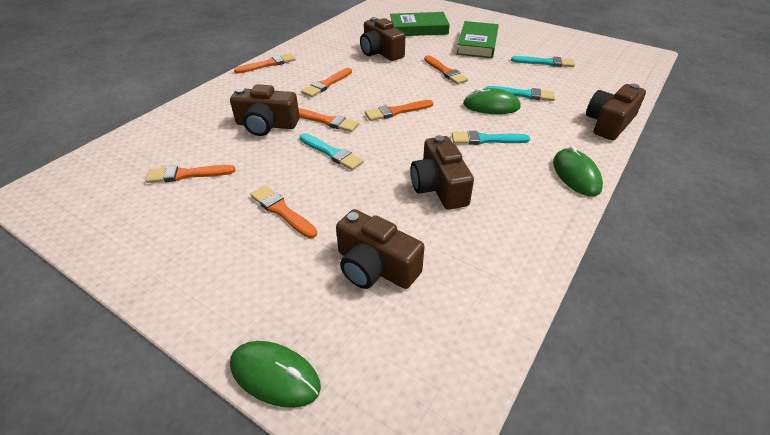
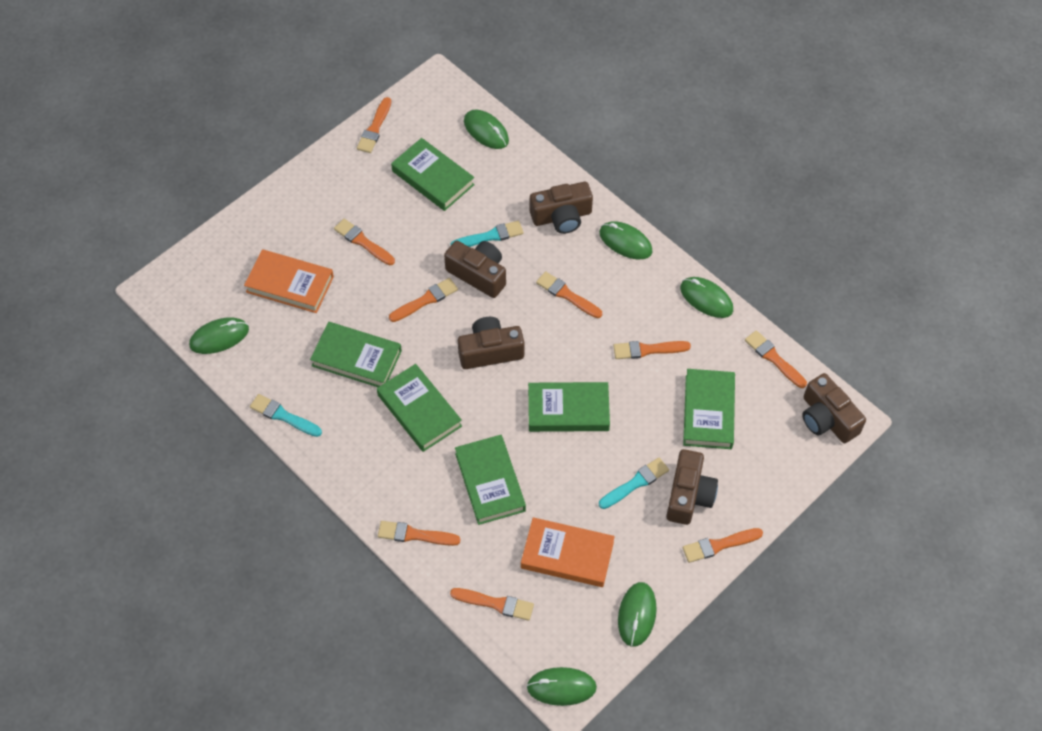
green book: 2 -> 6
green mouse: 3 -> 6
orange book: 0 -> 2
orange brush: 7 -> 9
turquoise brush: 4 -> 3

